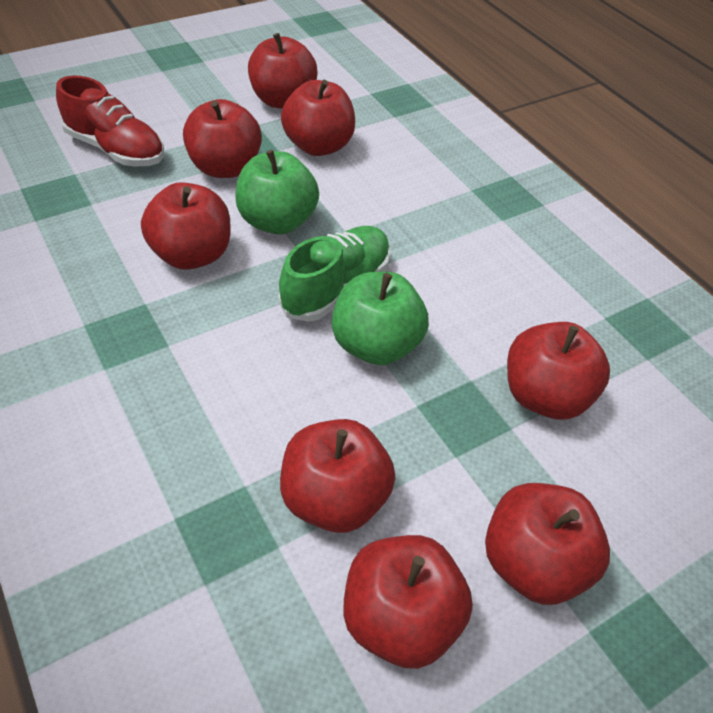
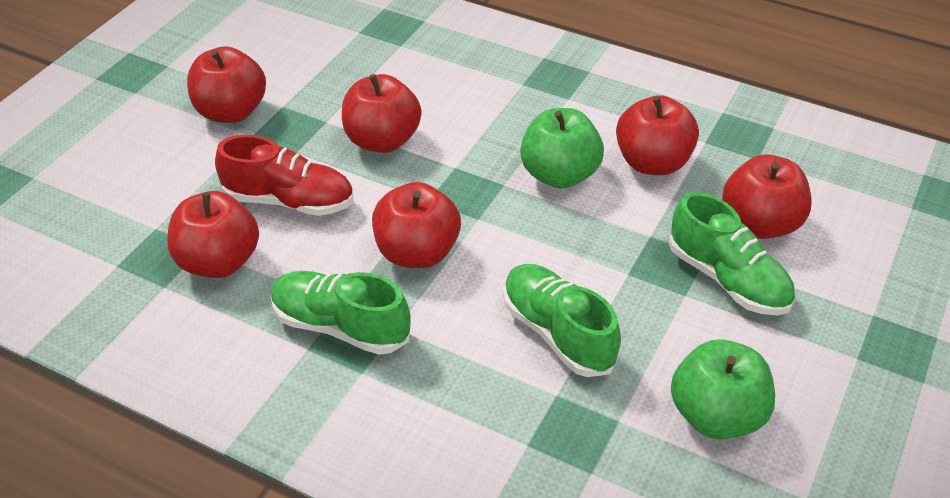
green shoe: 1 -> 3
red apple: 8 -> 6

